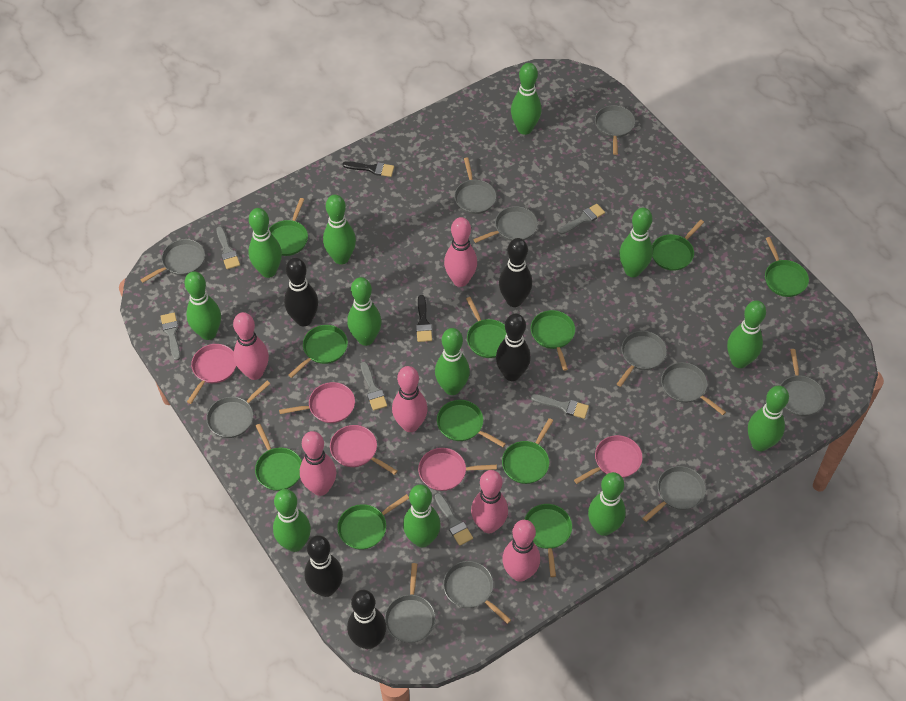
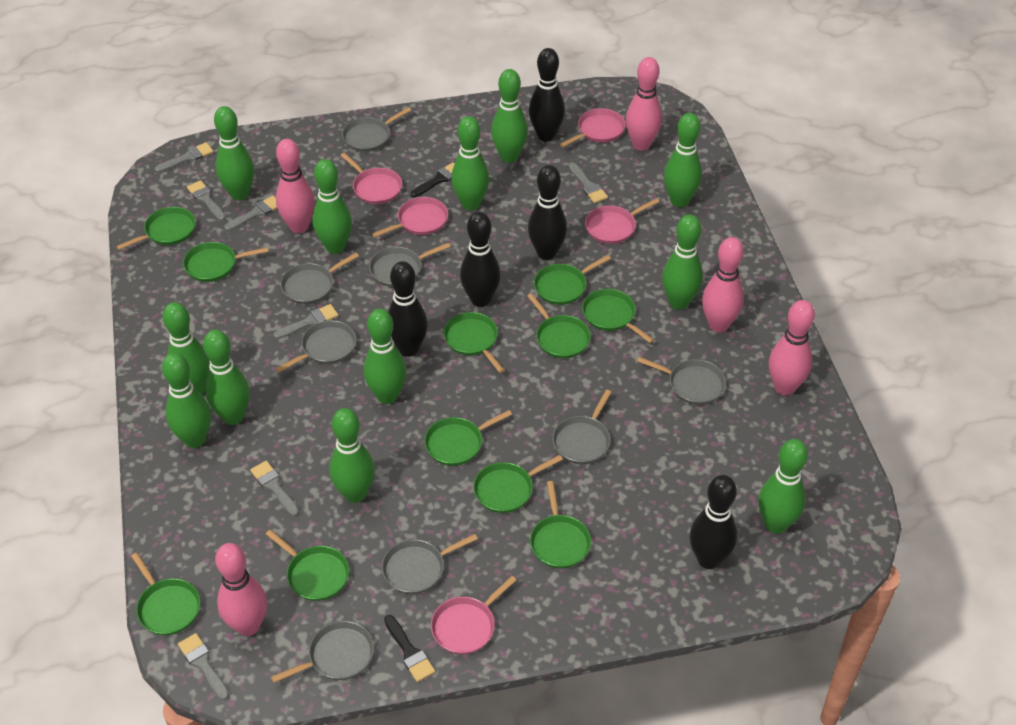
grey brush: 6 -> 7
grey pan: 11 -> 8
pink bowling pin: 6 -> 5

